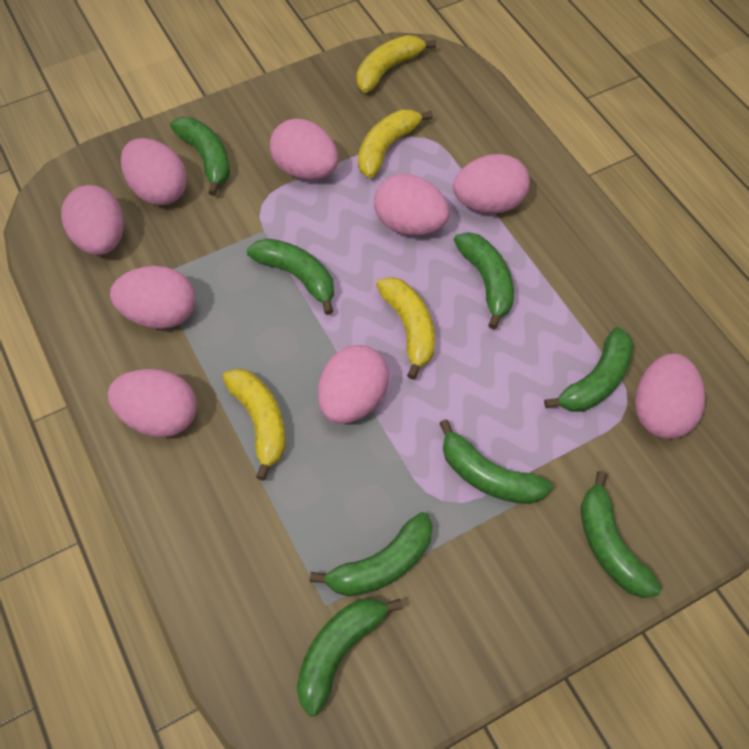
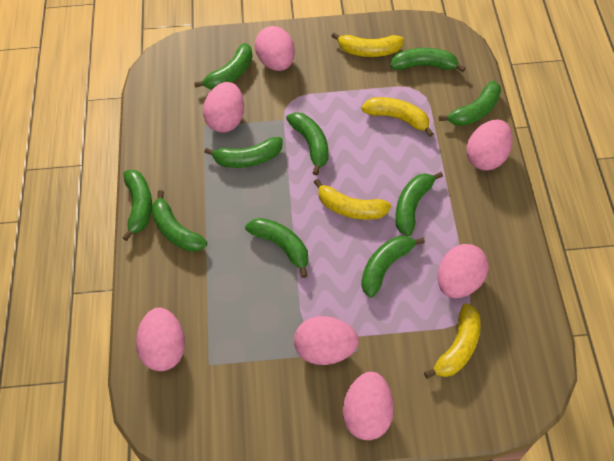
green banana: 8 -> 10
pink egg: 9 -> 7

